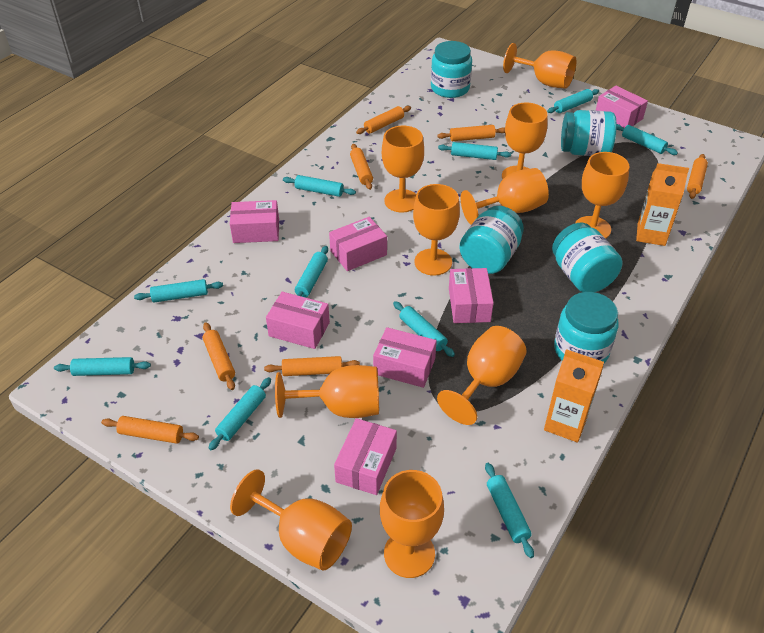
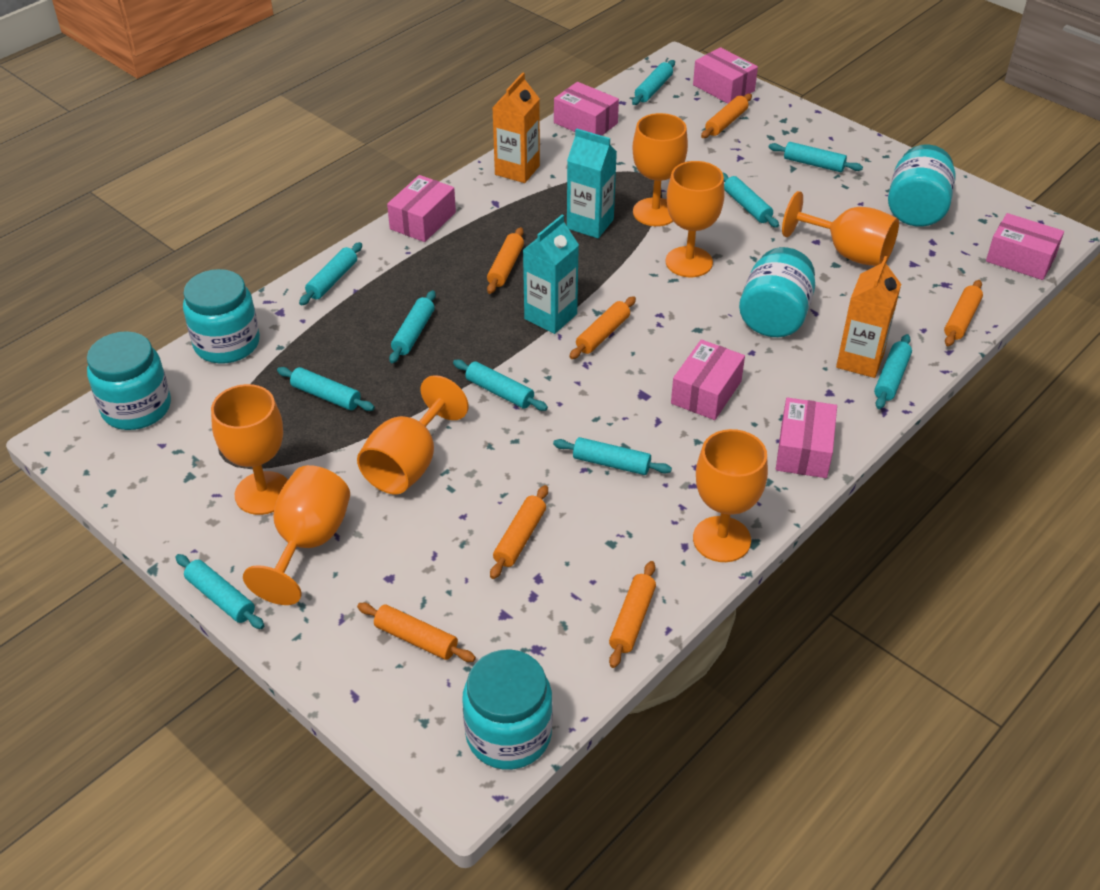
orange goblet: 10 -> 7
pink box: 7 -> 6
turquoise carton: 0 -> 2

